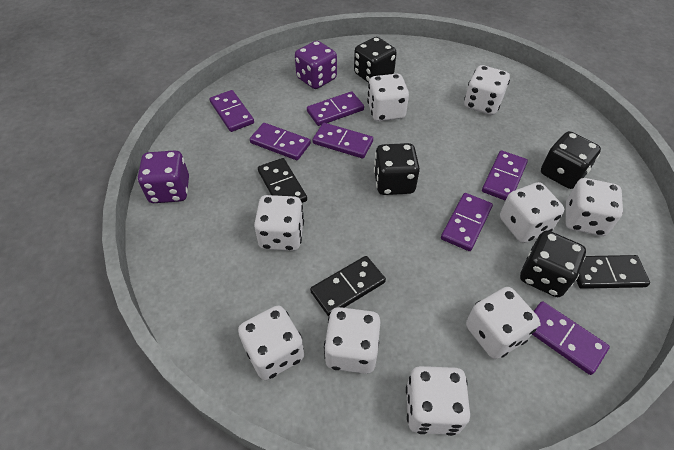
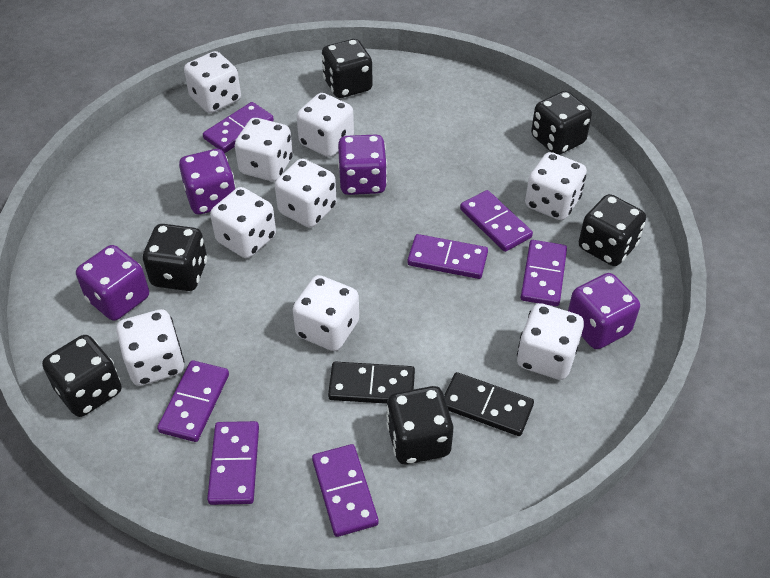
black dice: 4 -> 6
black domino: 3 -> 2
purple dice: 2 -> 4

